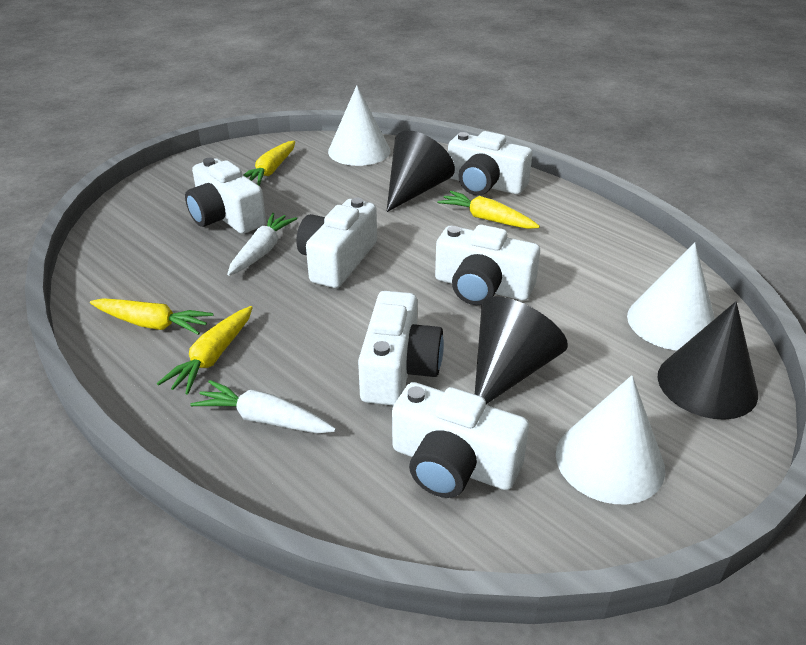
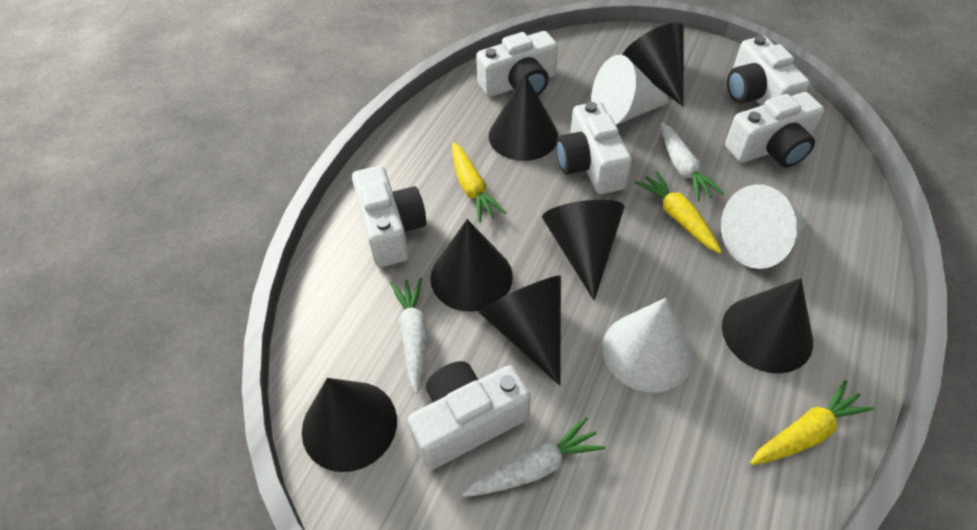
black cone: 3 -> 7
white carrot: 2 -> 3
yellow carrot: 4 -> 3

